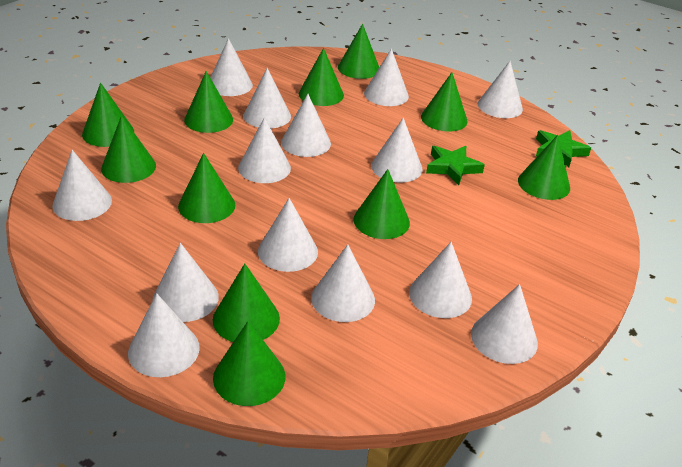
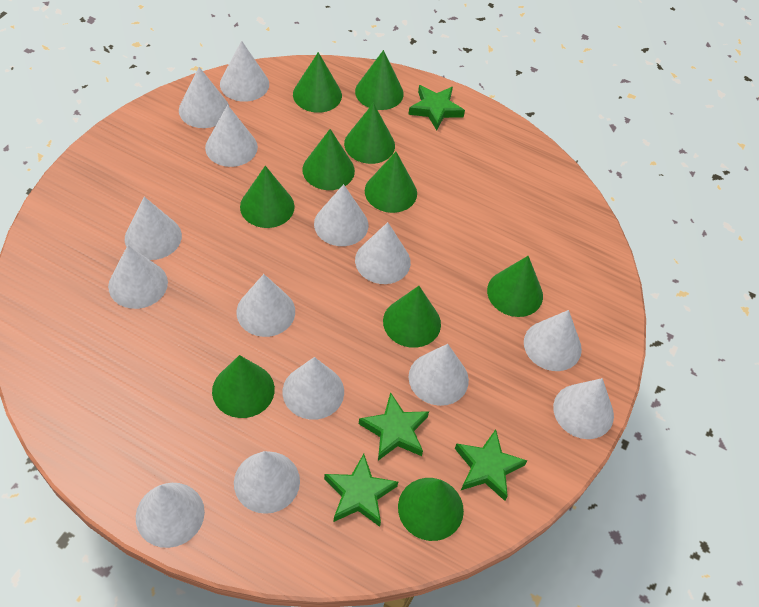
green cone: 11 -> 10
green star: 2 -> 4

